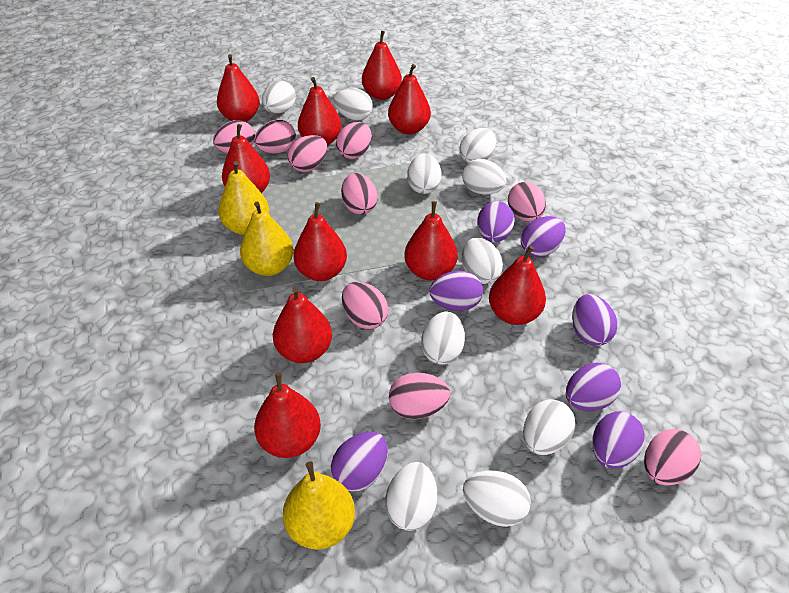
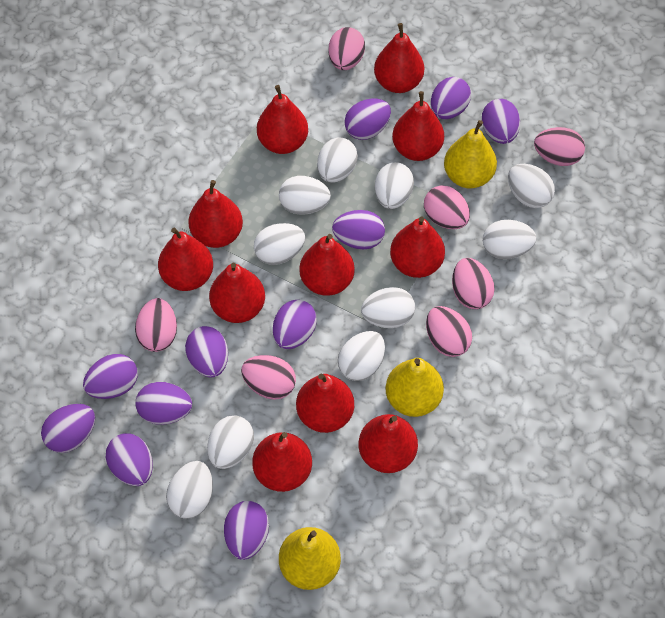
pink egg: 9 -> 7
purple egg: 7 -> 11
red pear: 10 -> 11

